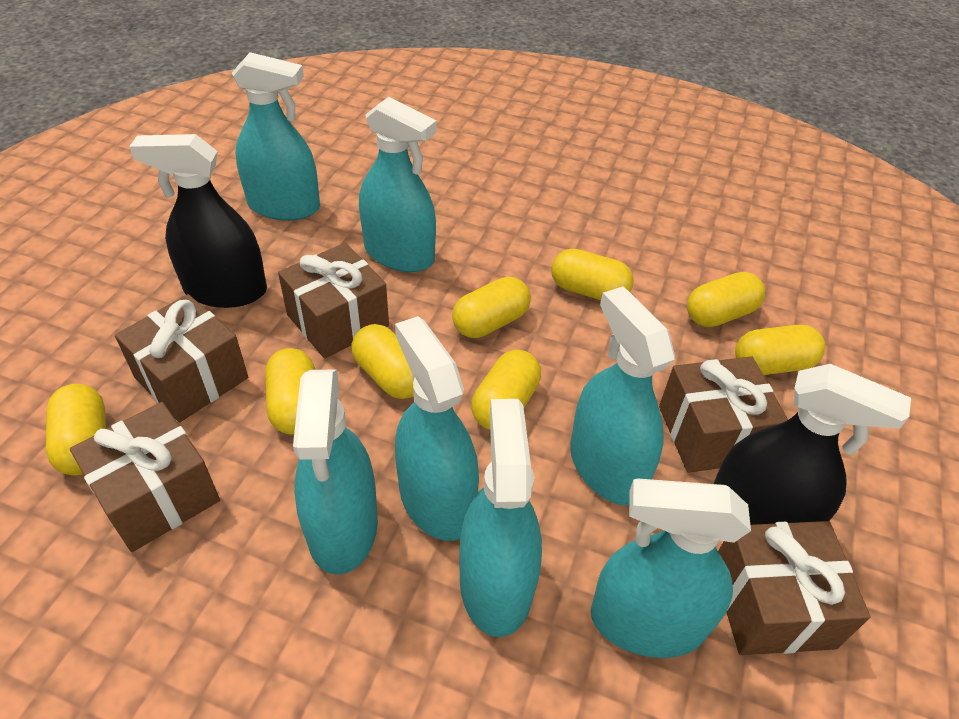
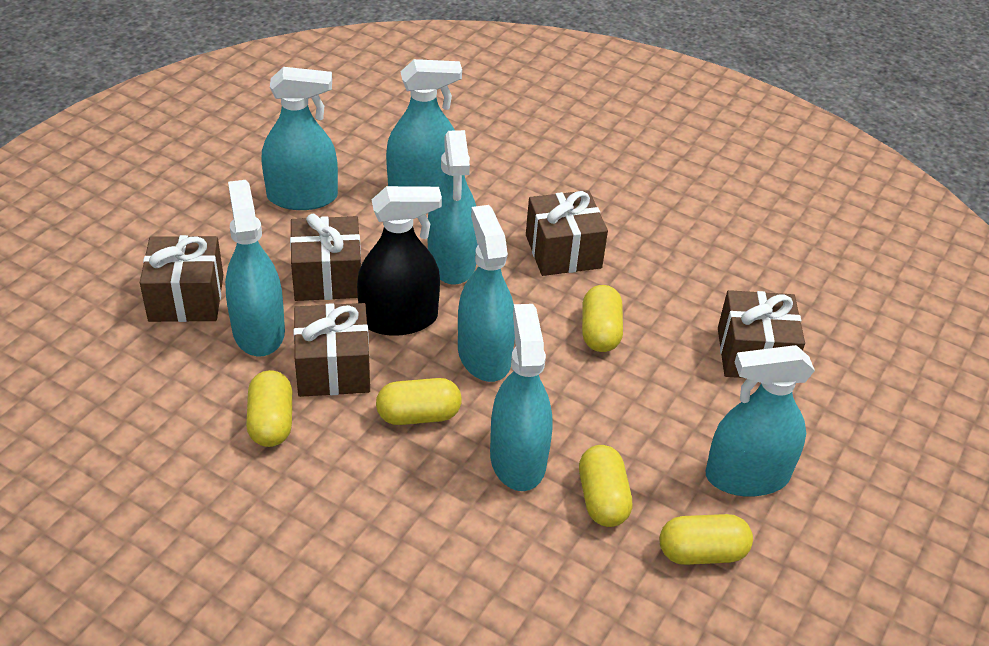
black spray bottle: 2 -> 1
yellow capsule: 8 -> 5

